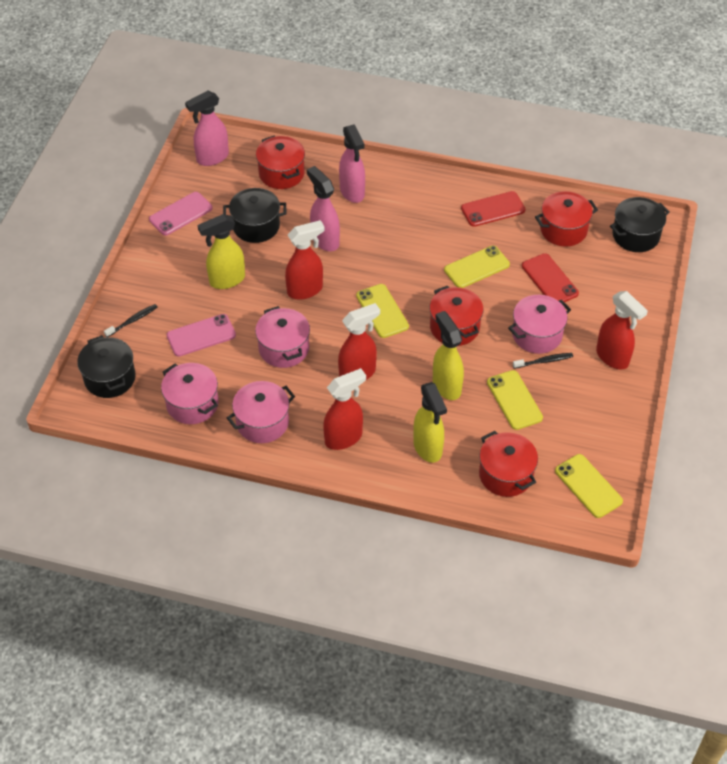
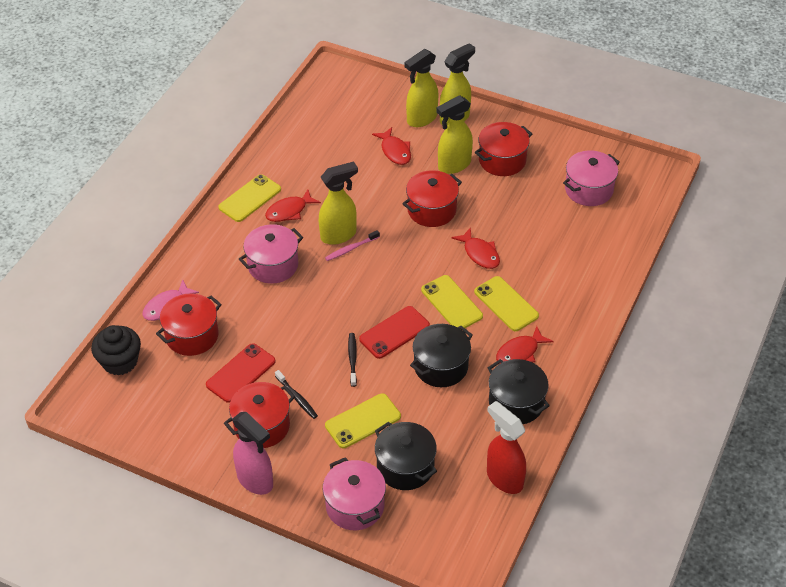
black cupcake: 0 -> 1
pink fish: 0 -> 1
pink phone: 2 -> 0
pink pot: 4 -> 3
pink spray bottle: 3 -> 1
pink toothbrush: 0 -> 1
red fish: 0 -> 4
red spray bottle: 4 -> 1
yellow spray bottle: 3 -> 4

